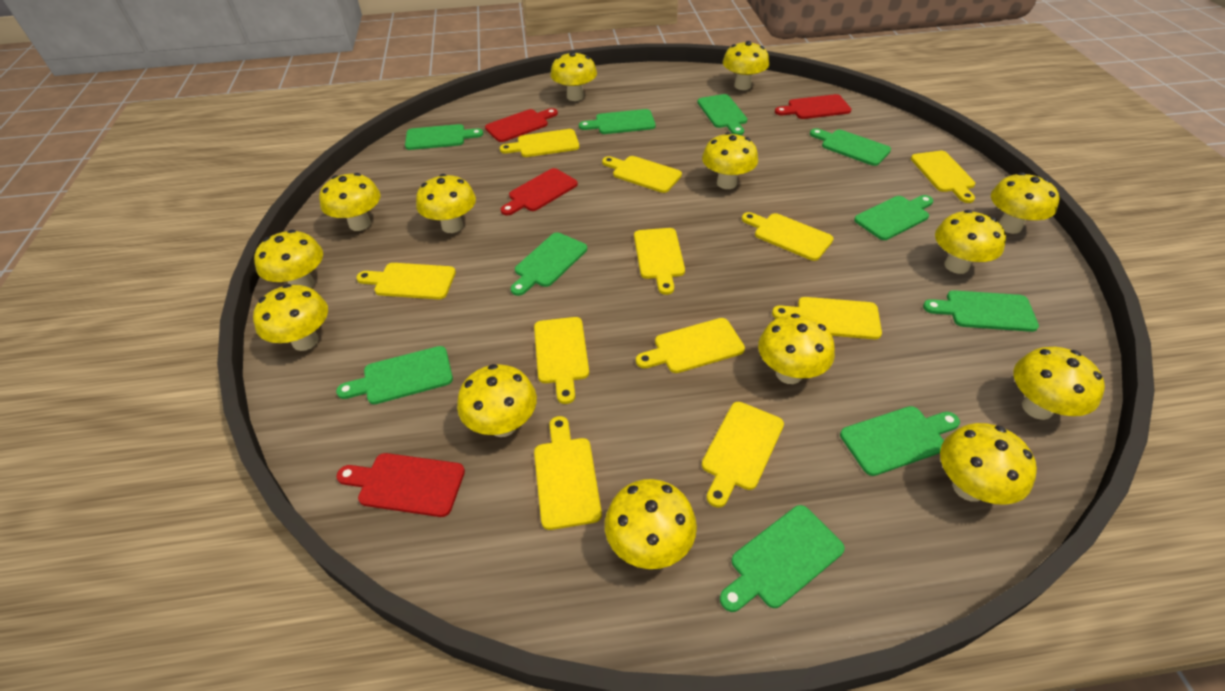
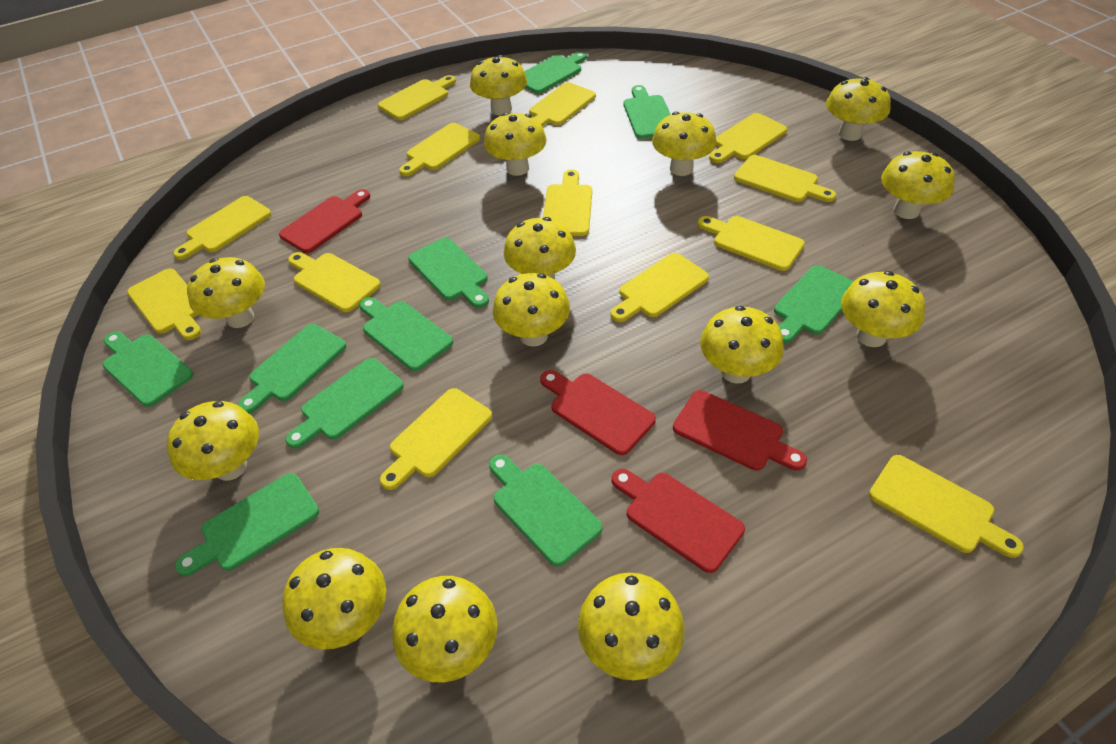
yellow cutting board: 11 -> 13

